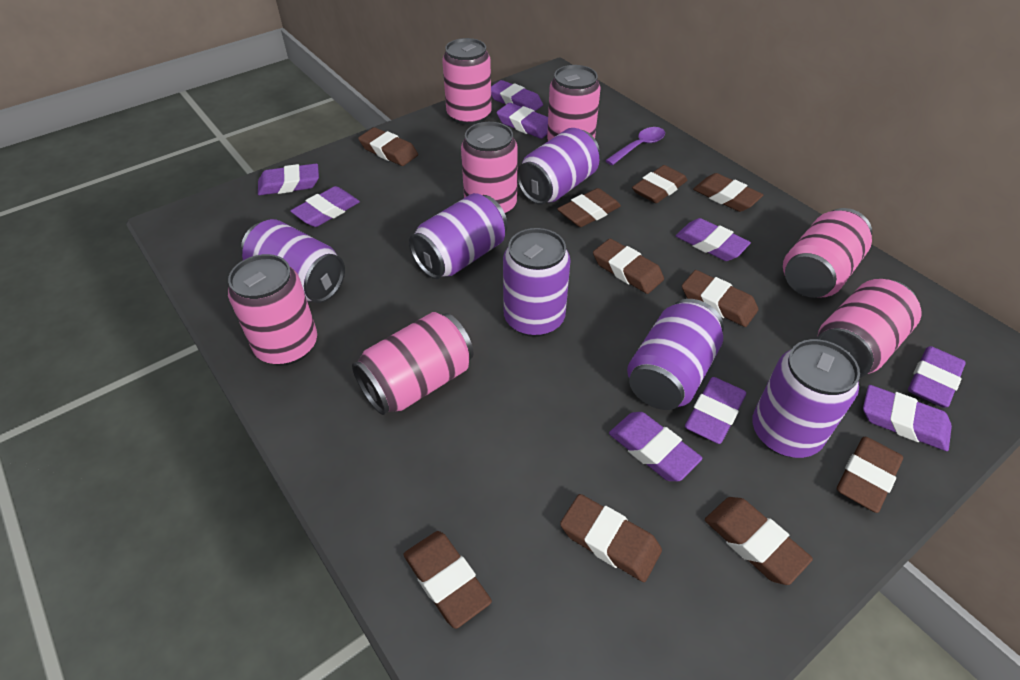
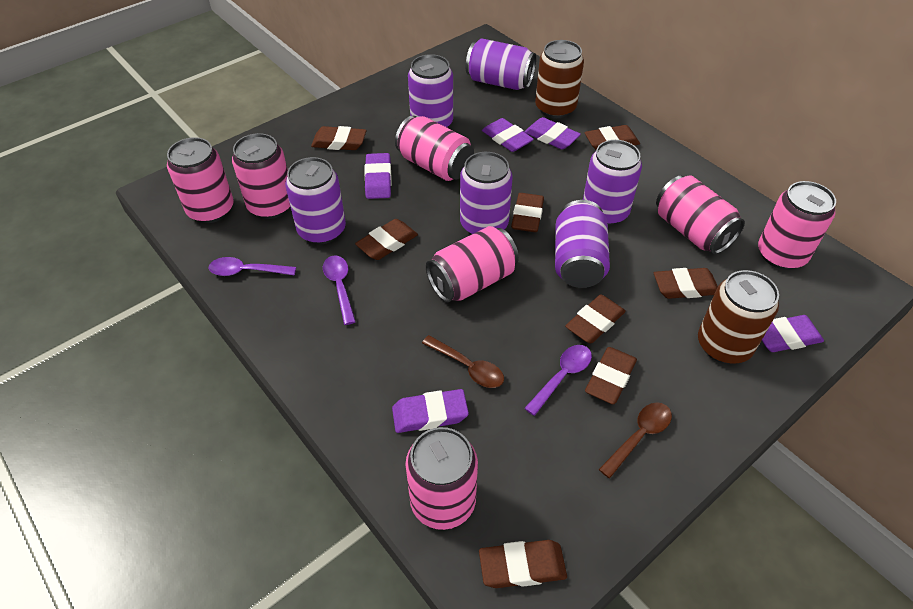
brown can: 0 -> 2
brown eraser: 10 -> 8
brown spoon: 0 -> 2
purple eraser: 9 -> 5
purple spoon: 1 -> 3

